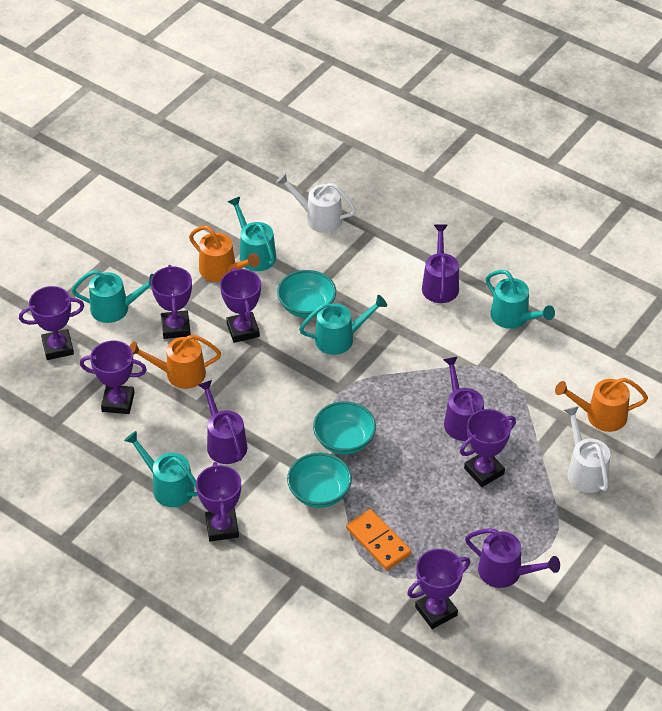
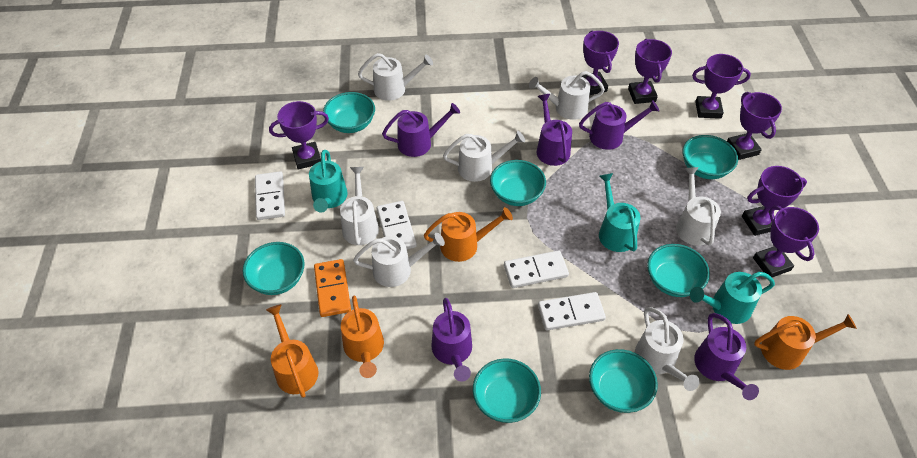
orange watering can: 3 -> 4
purple watering can: 4 -> 5
turquoise bowl: 3 -> 7
turquoise watering can: 5 -> 3
white domino: 0 -> 4
white watering can: 2 -> 7

